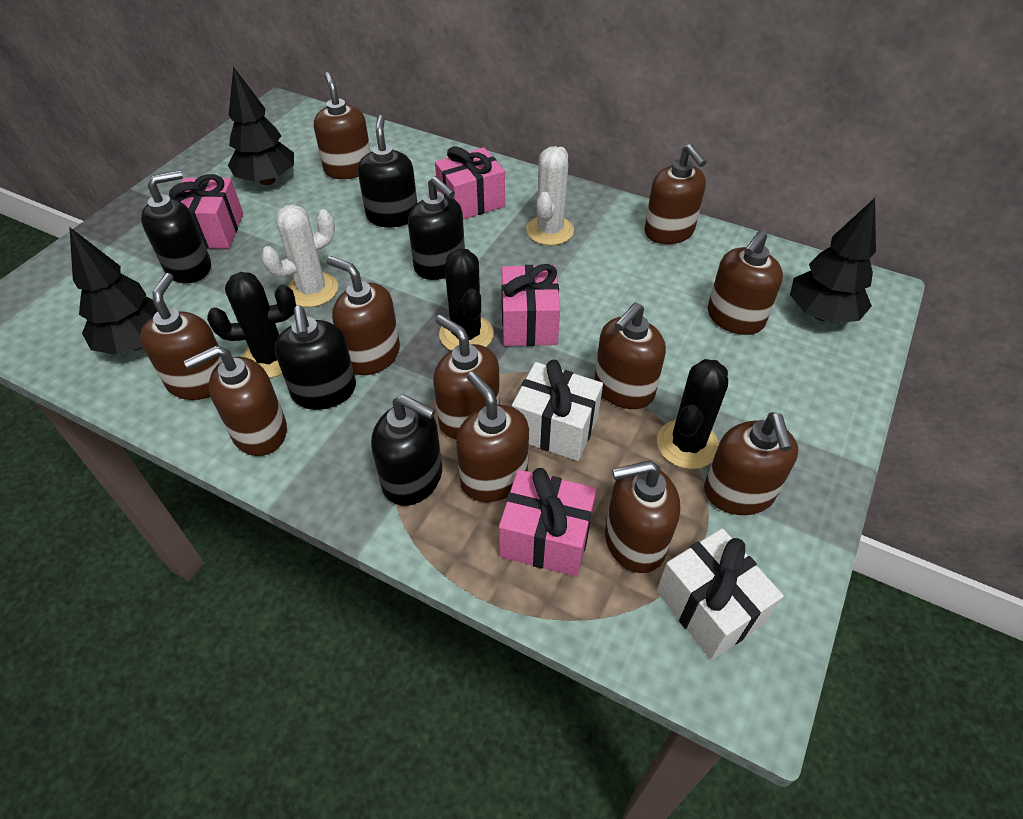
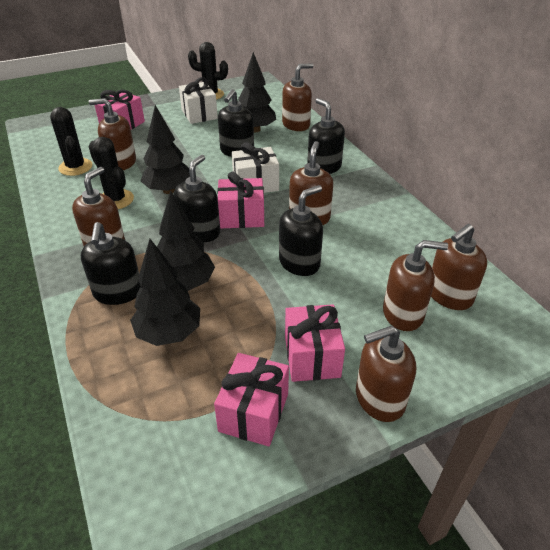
black tree: 3 -> 4
brown soap dispenser: 11 -> 7
white cactus: 2 -> 0

